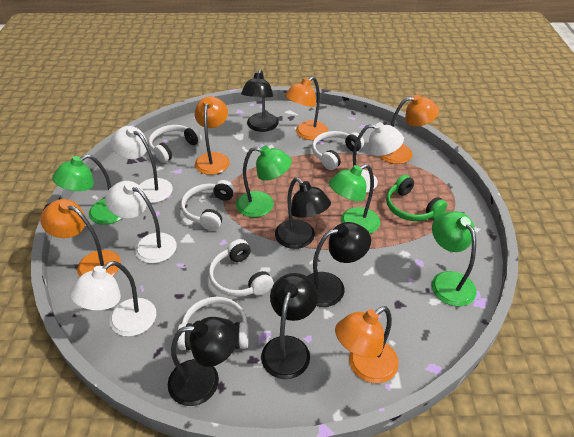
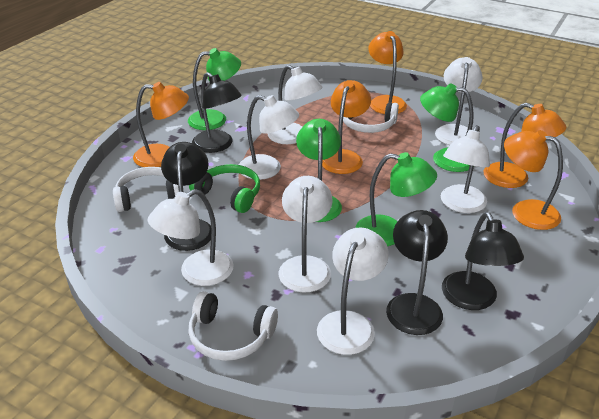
black lamp: 5 -> 4
white headphones: 5 -> 3
white lamp: 4 -> 7

